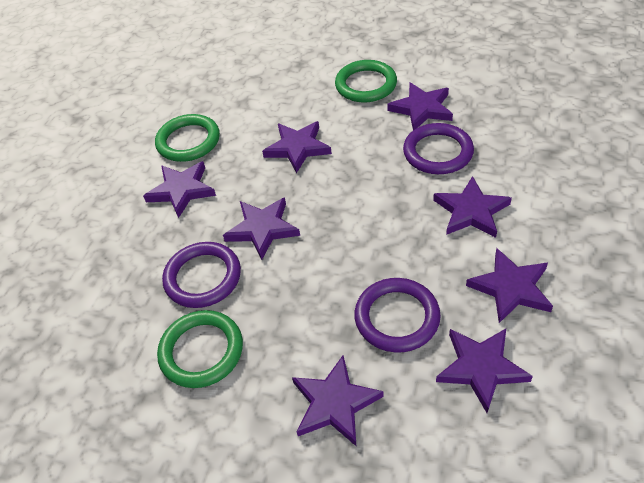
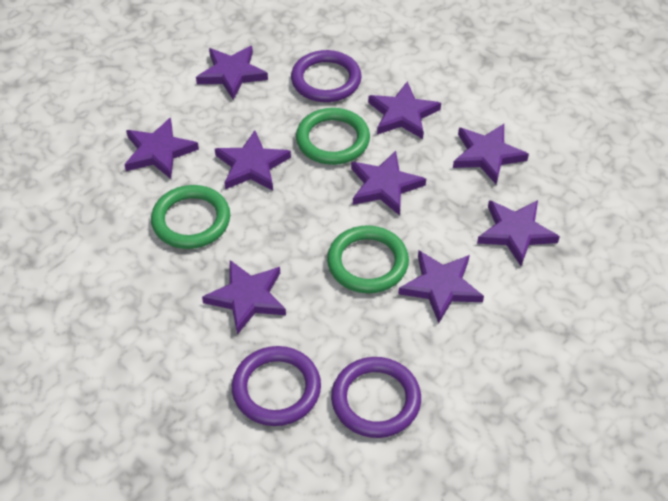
purple star: 8 -> 9

